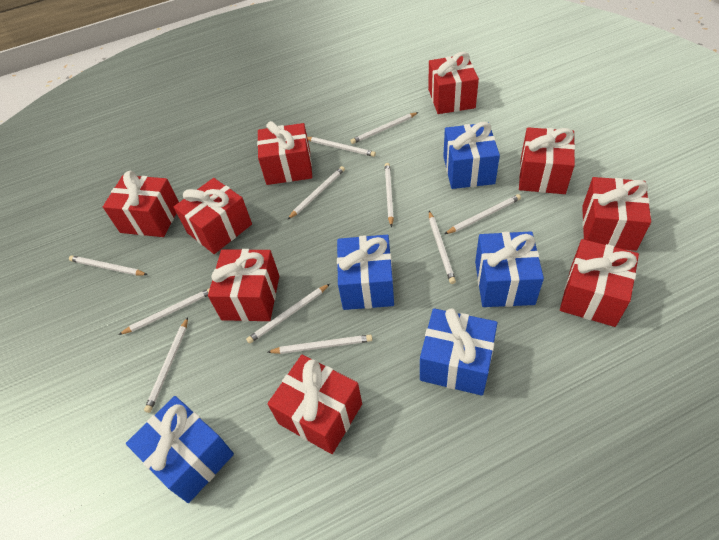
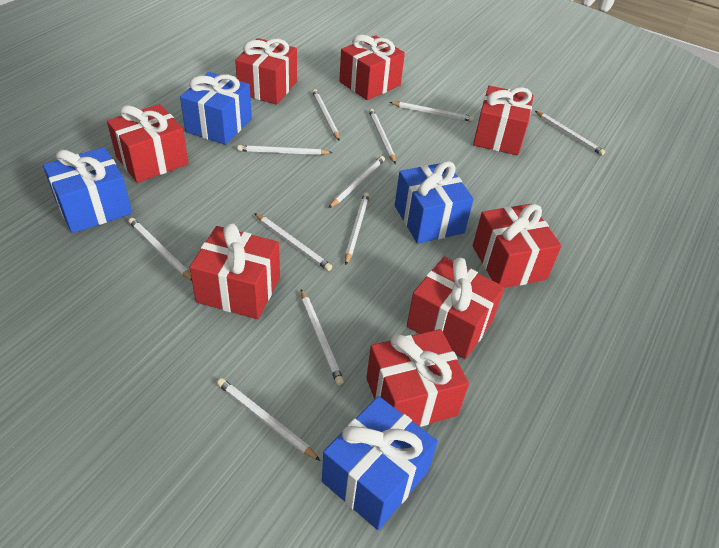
blue gift: 5 -> 4
red gift: 9 -> 8

